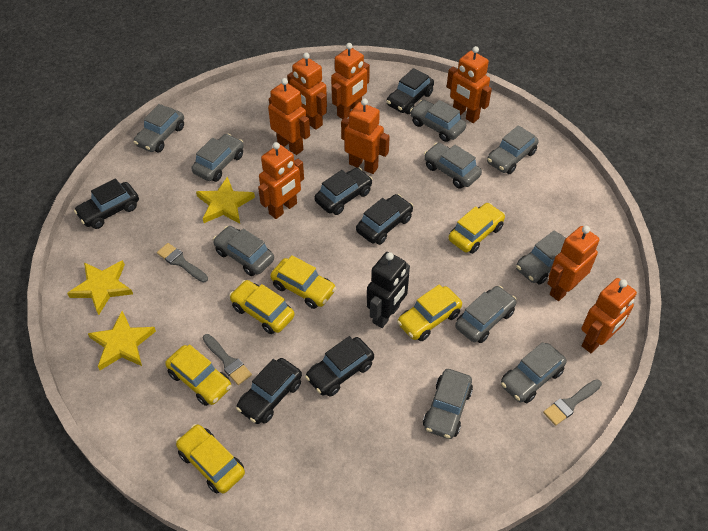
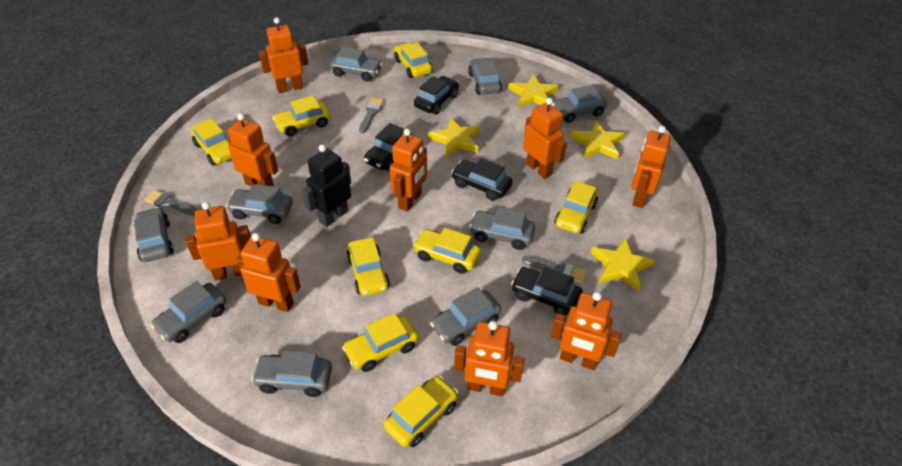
black car: 6 -> 4
grey car: 10 -> 9
orange robot: 8 -> 9
yellow car: 6 -> 8
yellow star: 3 -> 4

